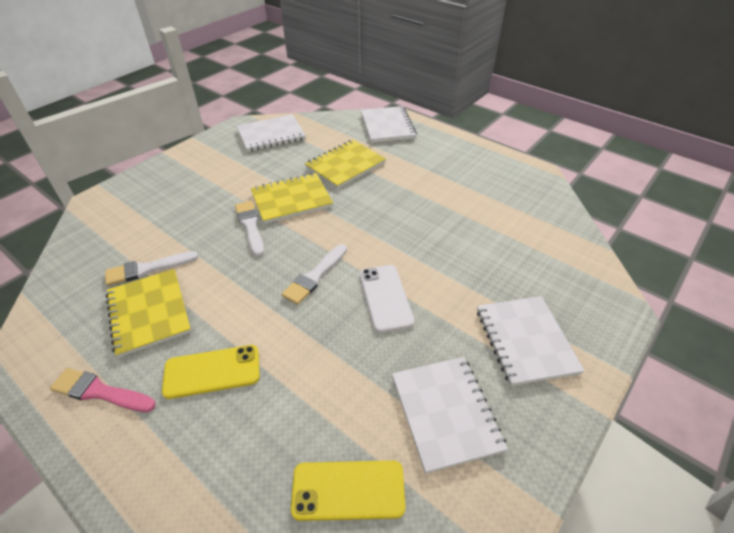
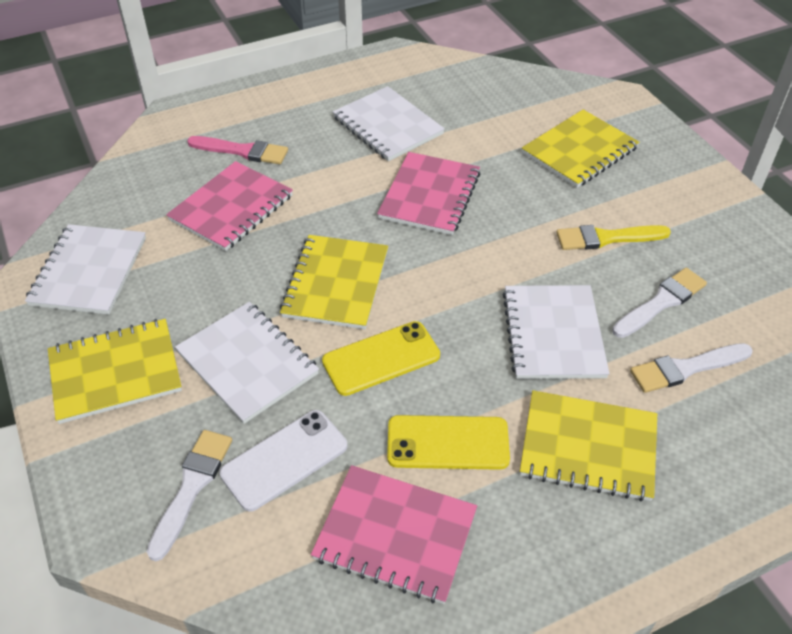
pink notebook: 0 -> 3
yellow brush: 0 -> 1
yellow notebook: 3 -> 4

